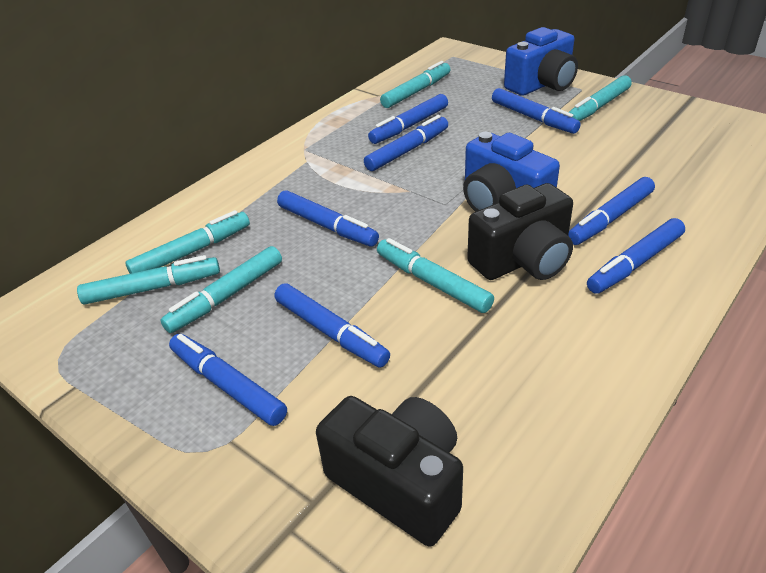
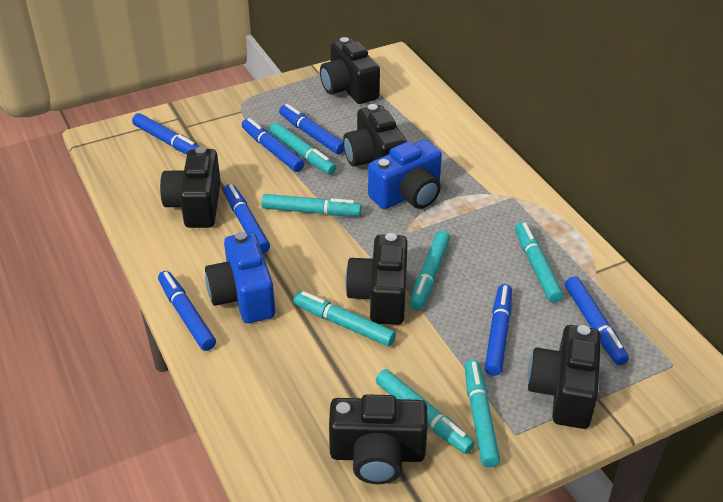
black camera: 2 -> 6
blue marker: 8 -> 7
turquoise marker: 6 -> 7

